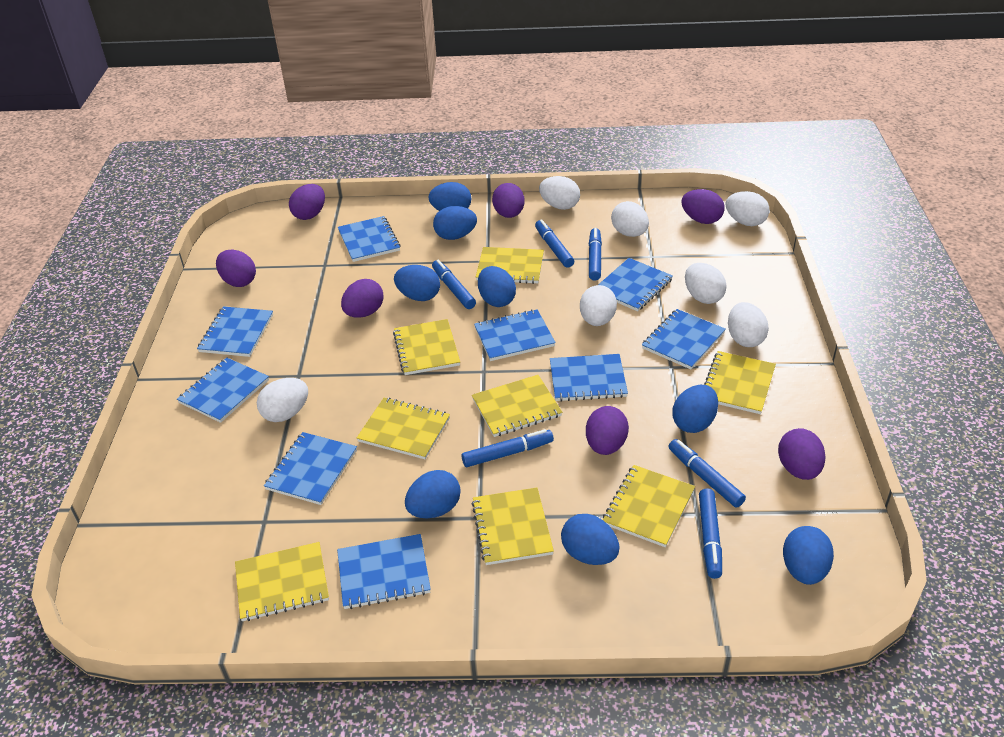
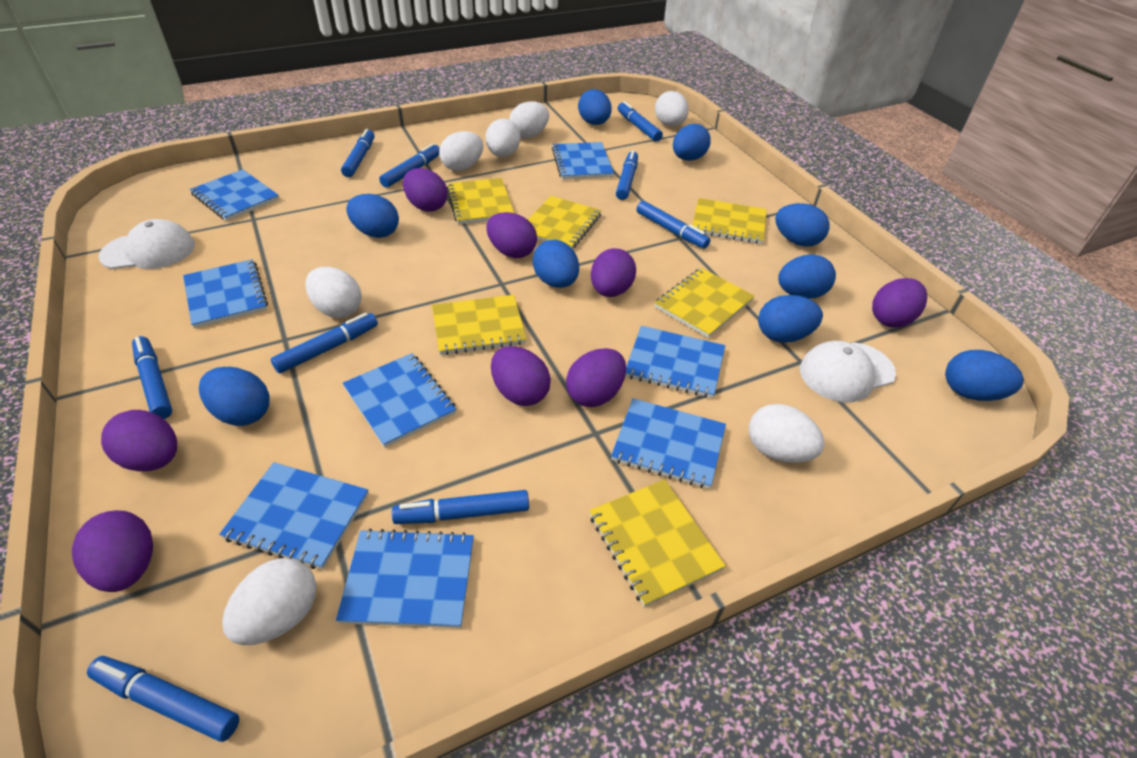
blue egg: 8 -> 9
blue marker: 6 -> 9
blue notebook: 9 -> 8
purple egg: 7 -> 8
white cap: 0 -> 2
yellow notebook: 8 -> 6

